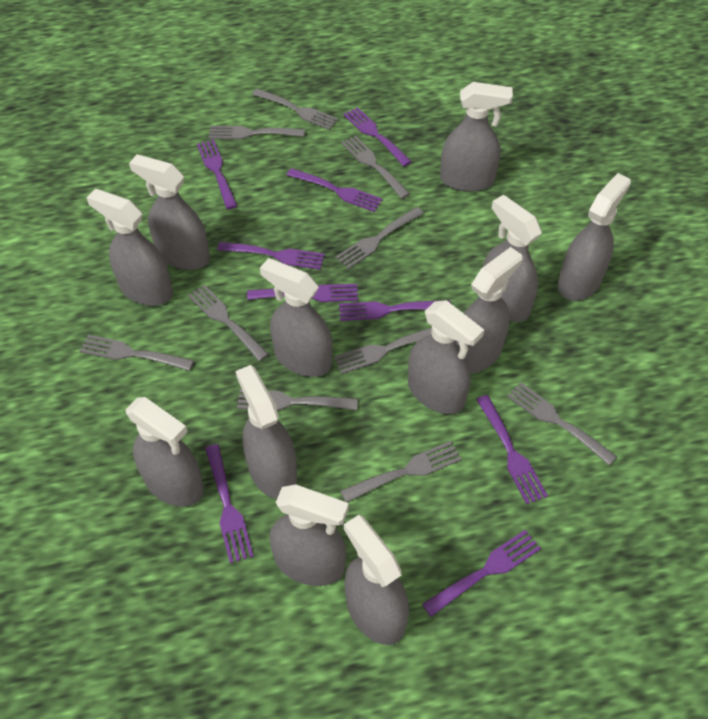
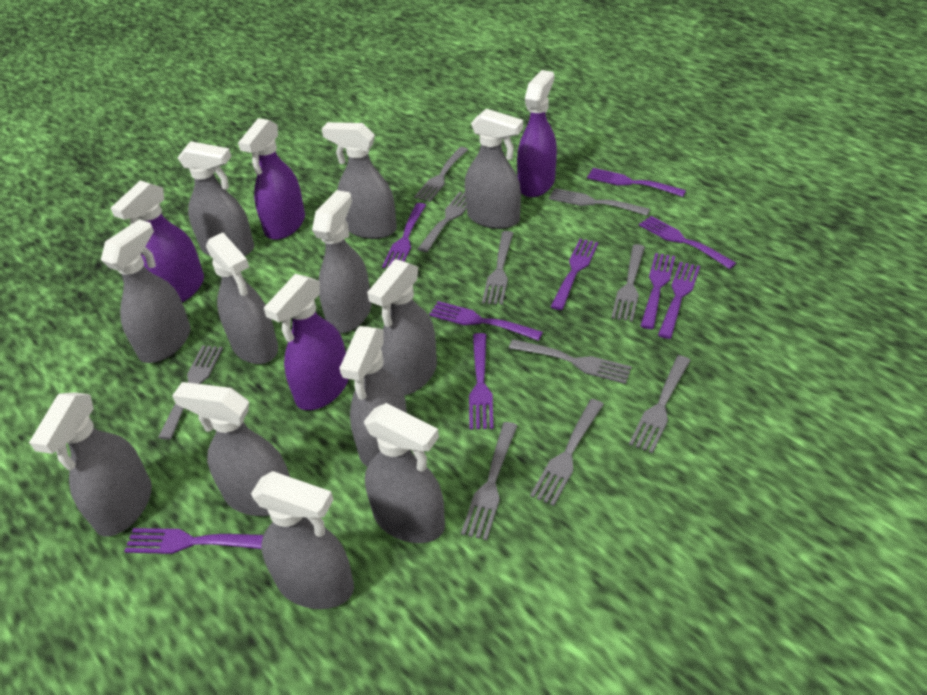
purple spray bottle: 0 -> 4

